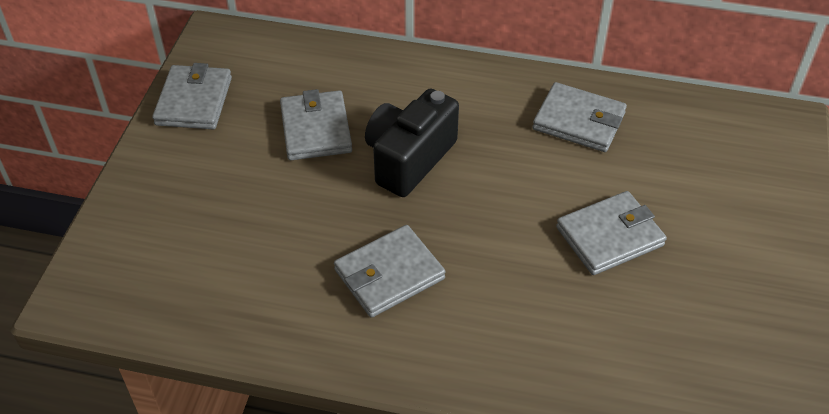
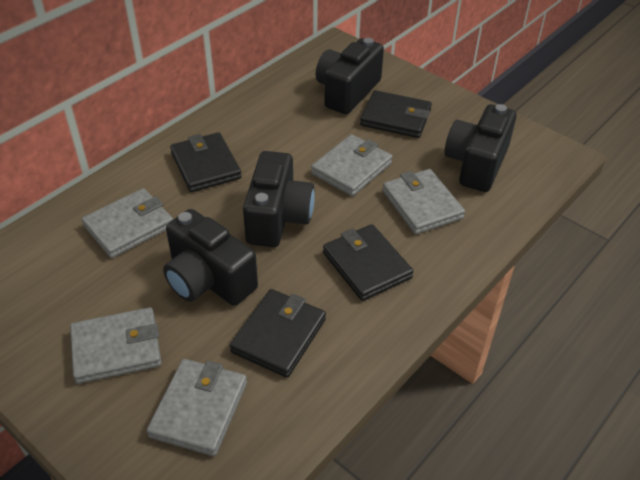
black camera: 1 -> 4
black wallet: 0 -> 4

